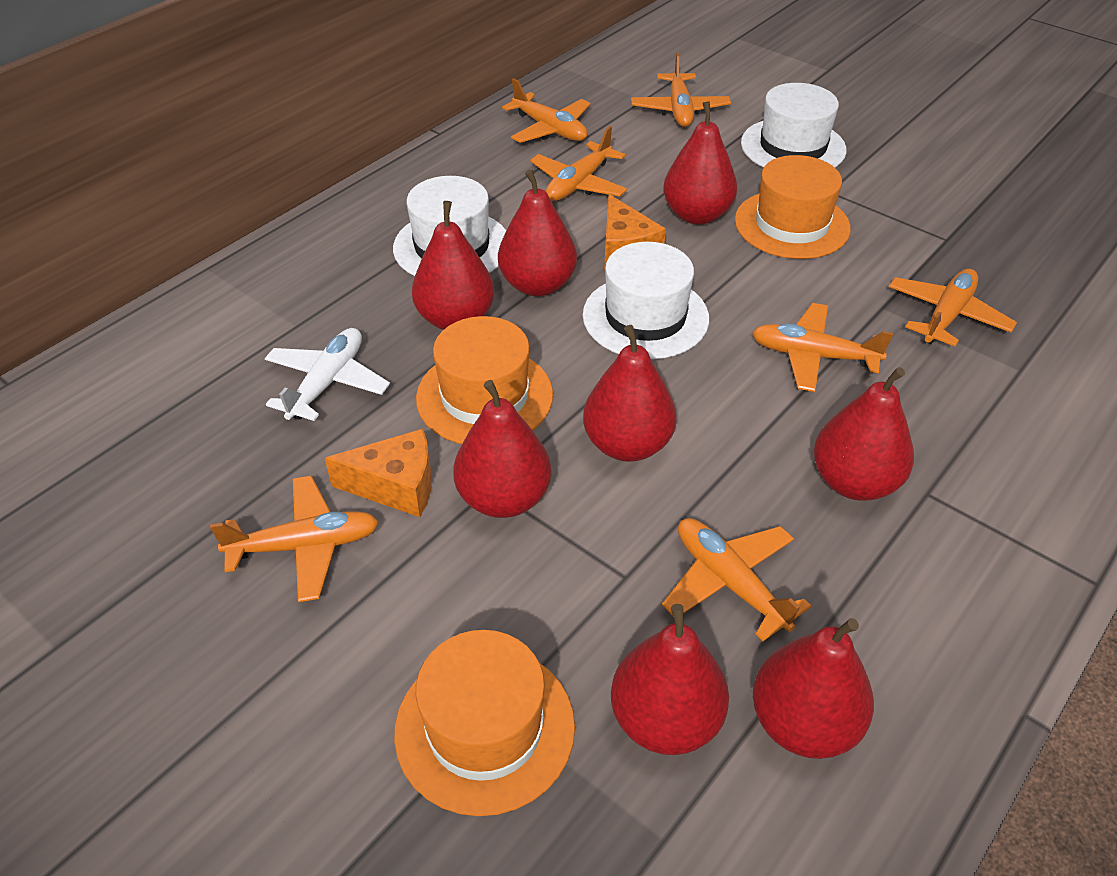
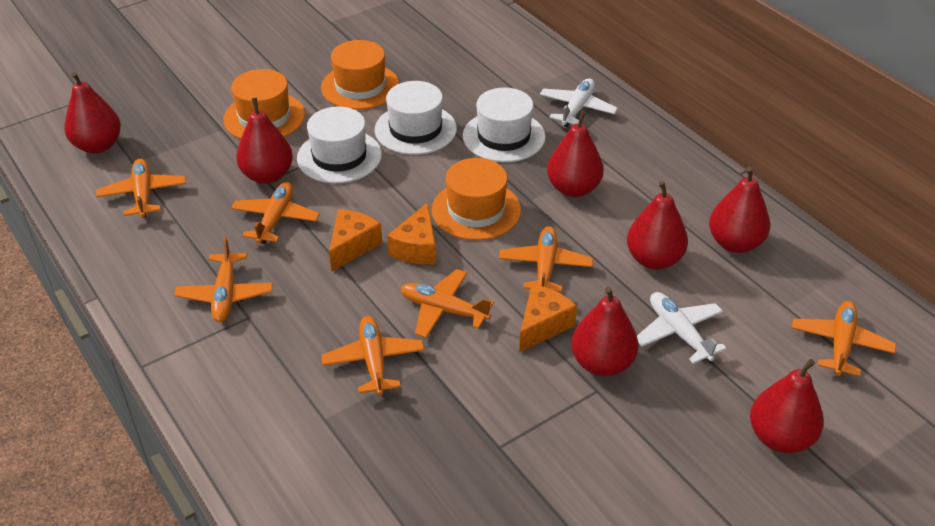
orange cheese: 2 -> 3
red pear: 8 -> 7
white plane: 1 -> 2

